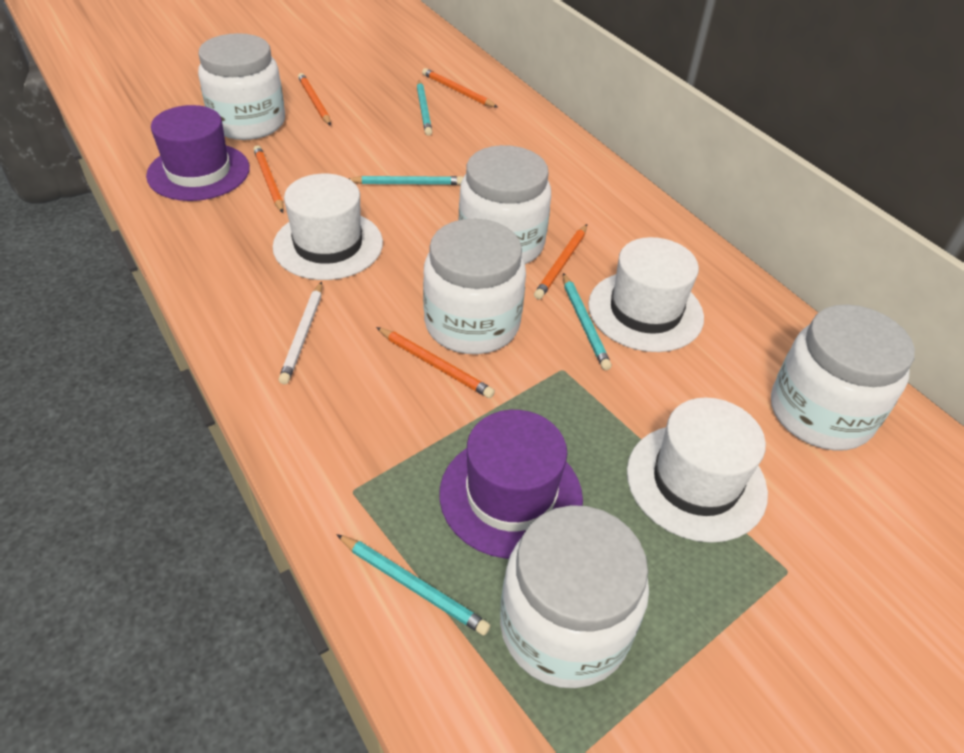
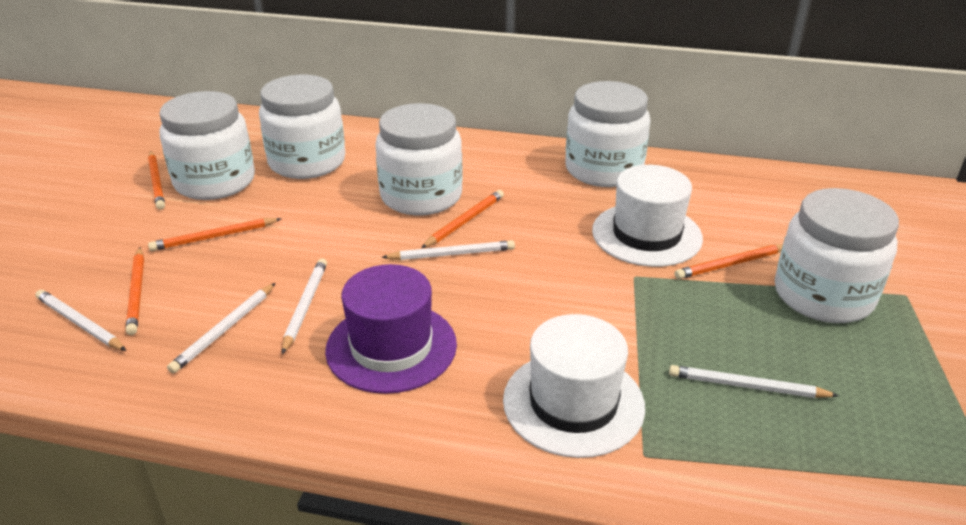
purple hat: 2 -> 1
turquoise pencil: 4 -> 0
white hat: 3 -> 2
white pencil: 1 -> 5

